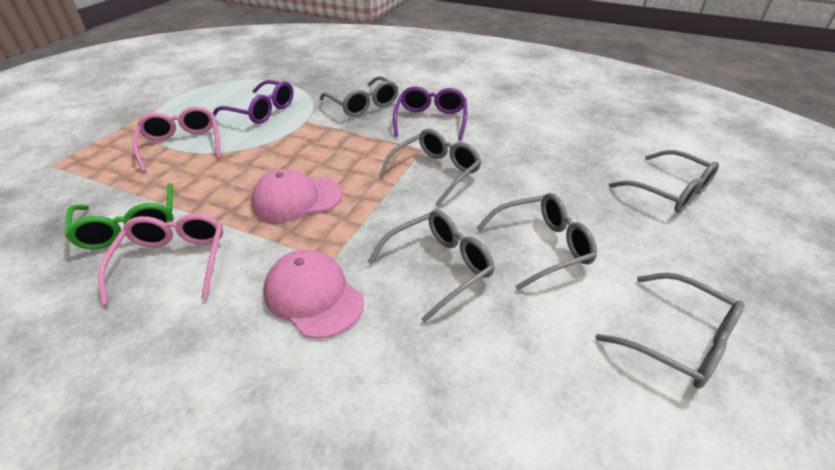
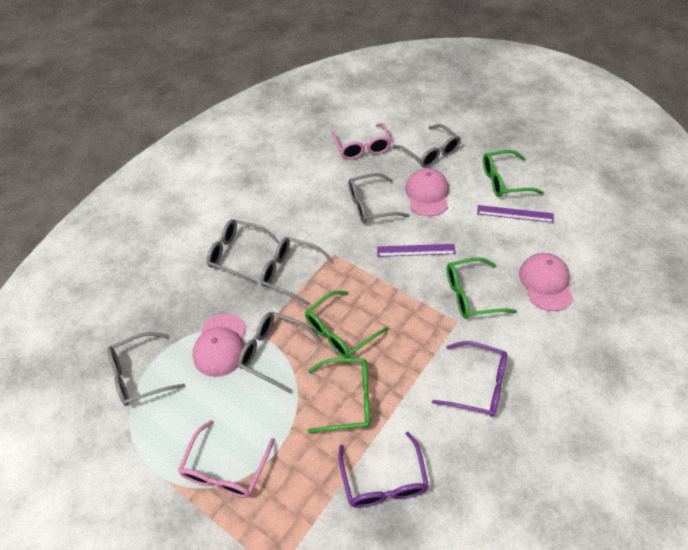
green glasses: 1 -> 4
pink cap: 2 -> 3
purple ruler: 0 -> 2

